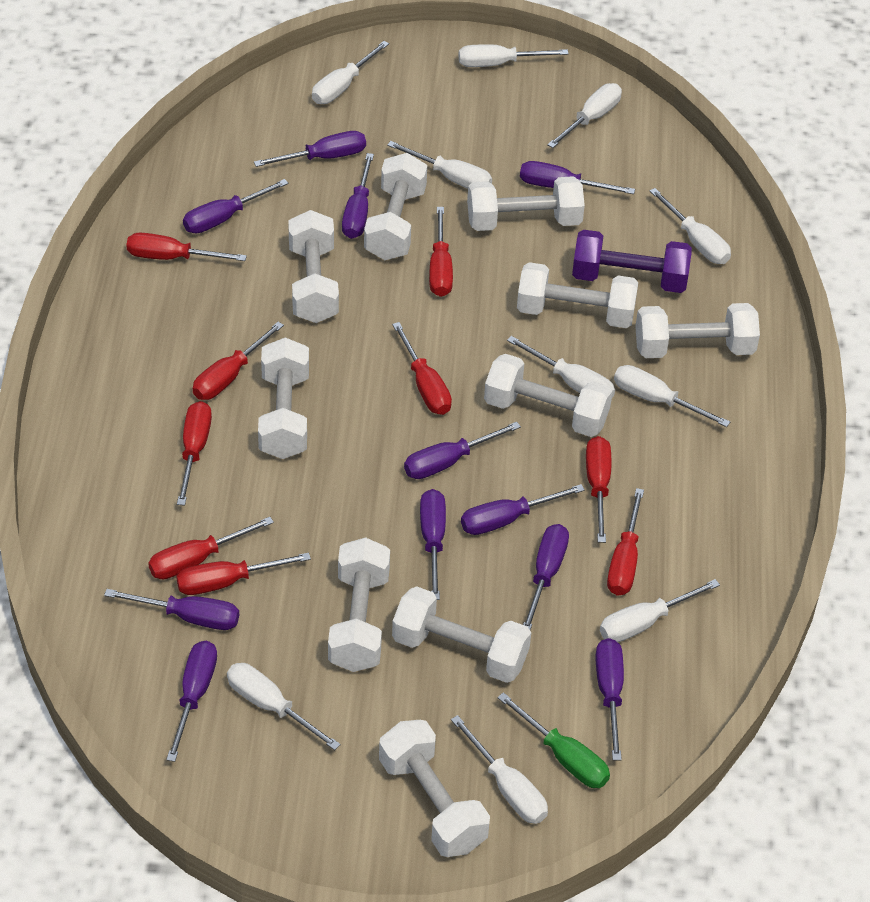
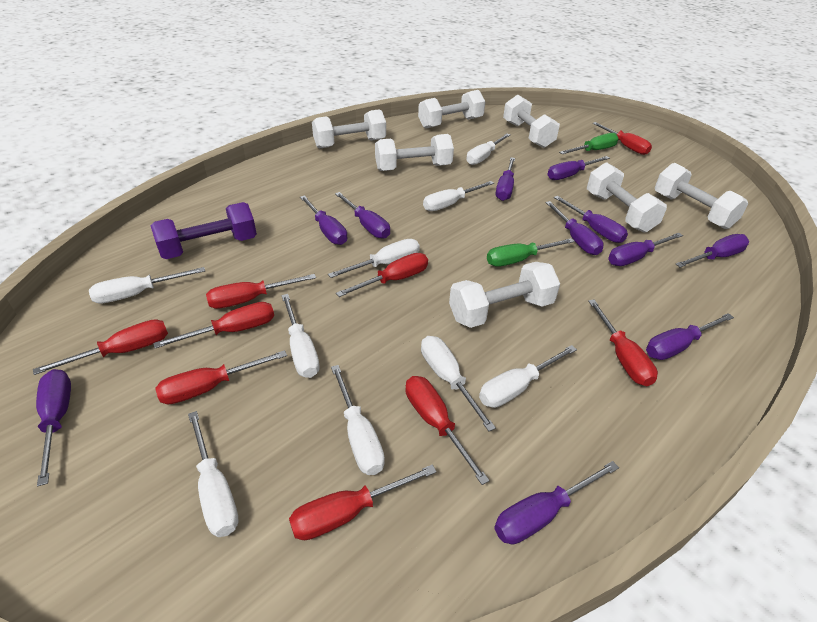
green screwdriver: 1 -> 2
white dumbbell: 10 -> 7
white screwdriver: 10 -> 9

